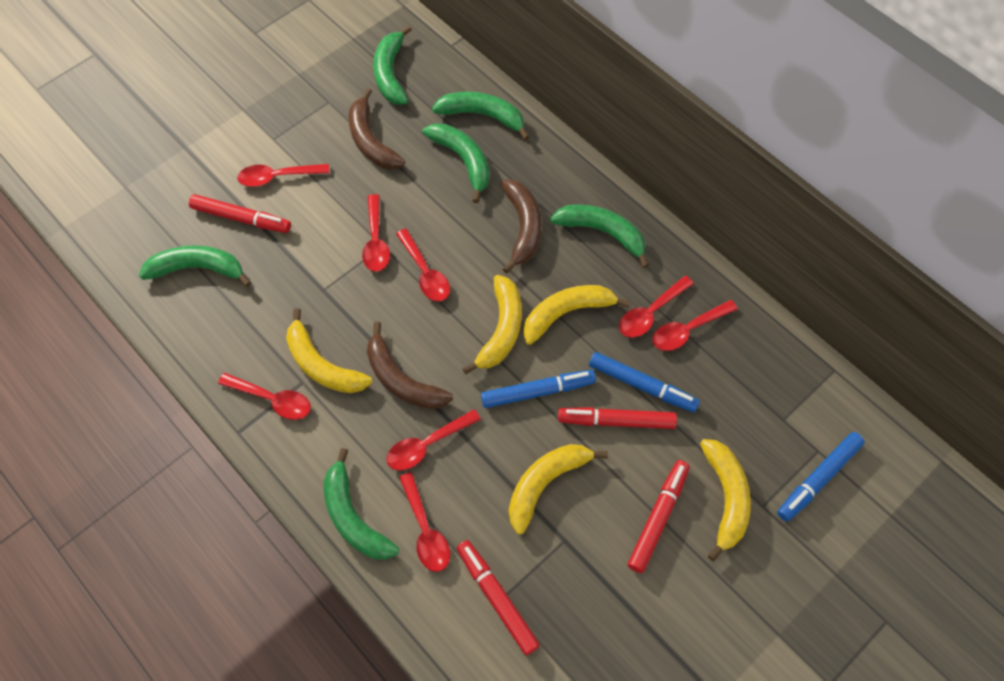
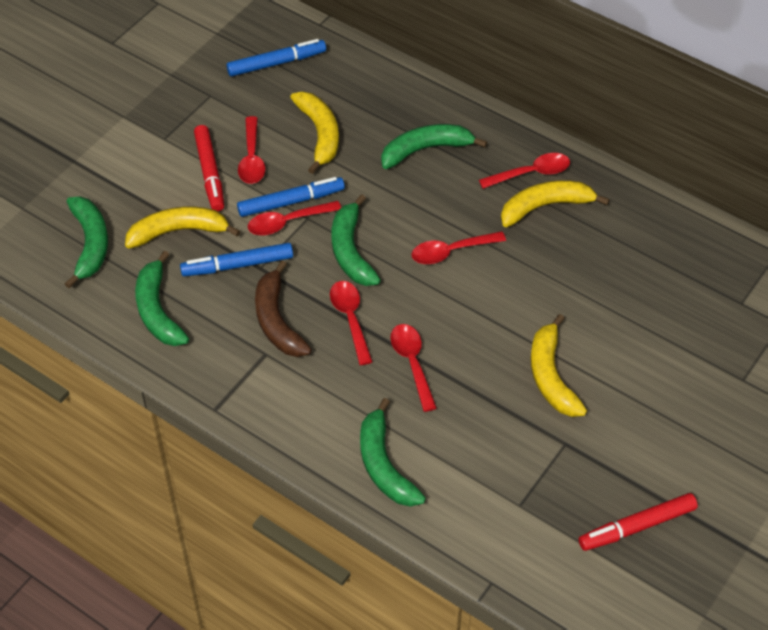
brown banana: 3 -> 1
green banana: 6 -> 5
red marker: 4 -> 2
red spoon: 8 -> 6
yellow banana: 5 -> 4

